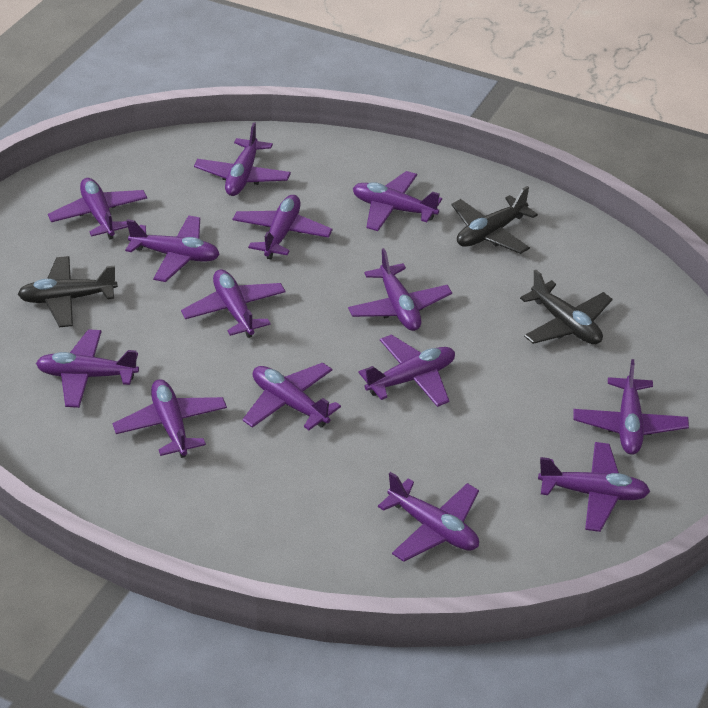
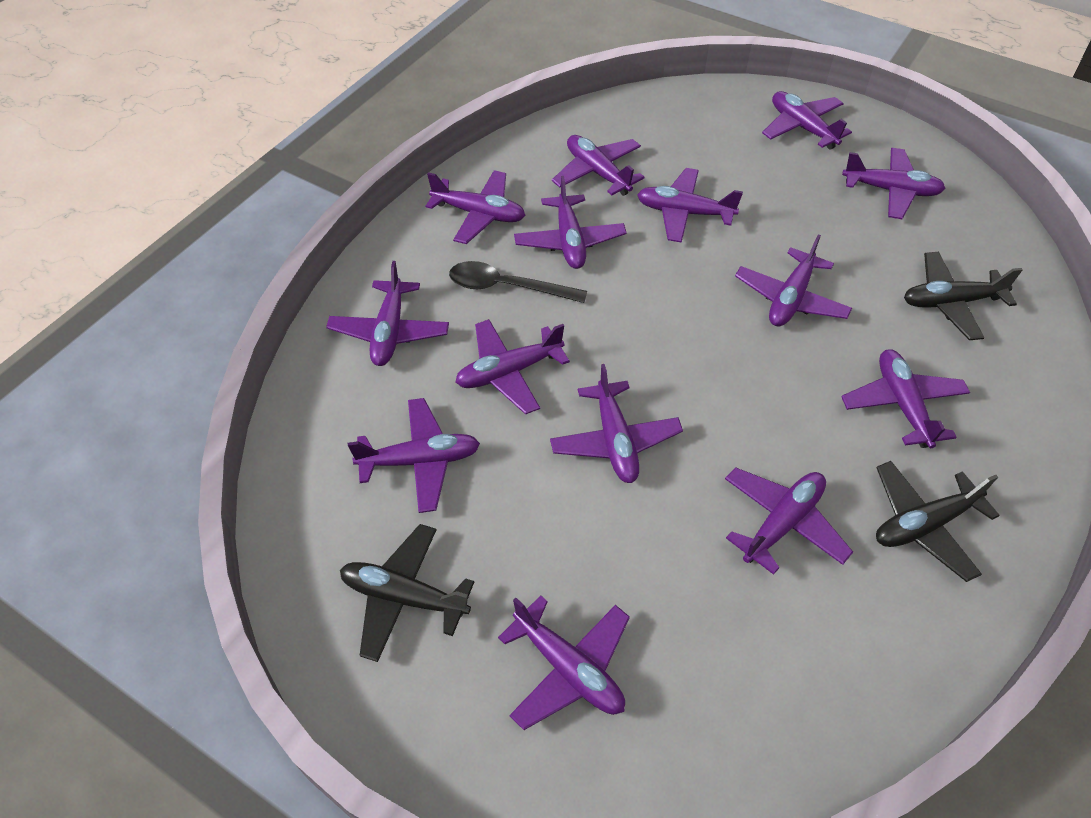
black spoon: 0 -> 1

